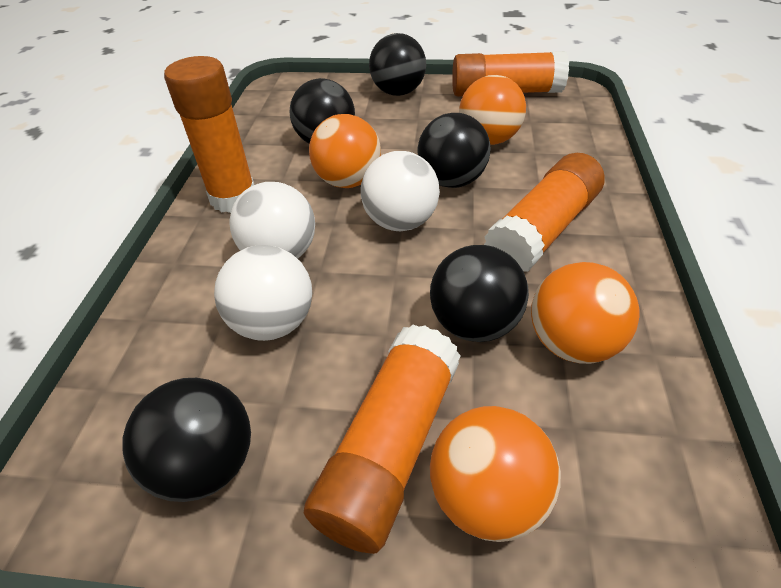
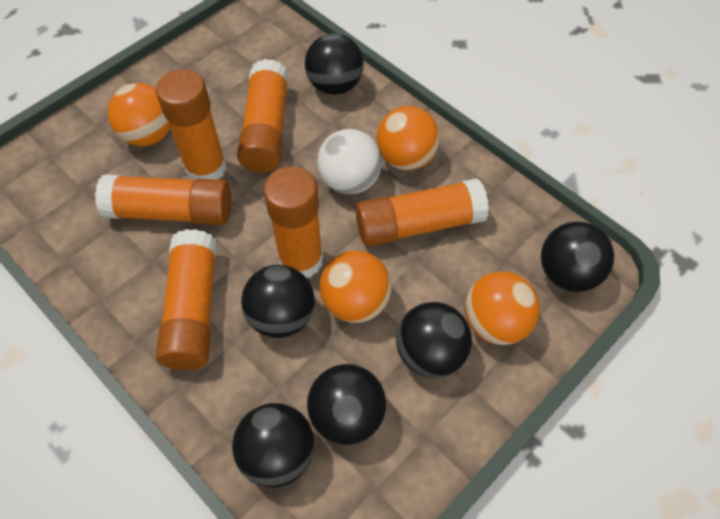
black ball: 5 -> 6
orange glue stick: 4 -> 6
white ball: 3 -> 1

